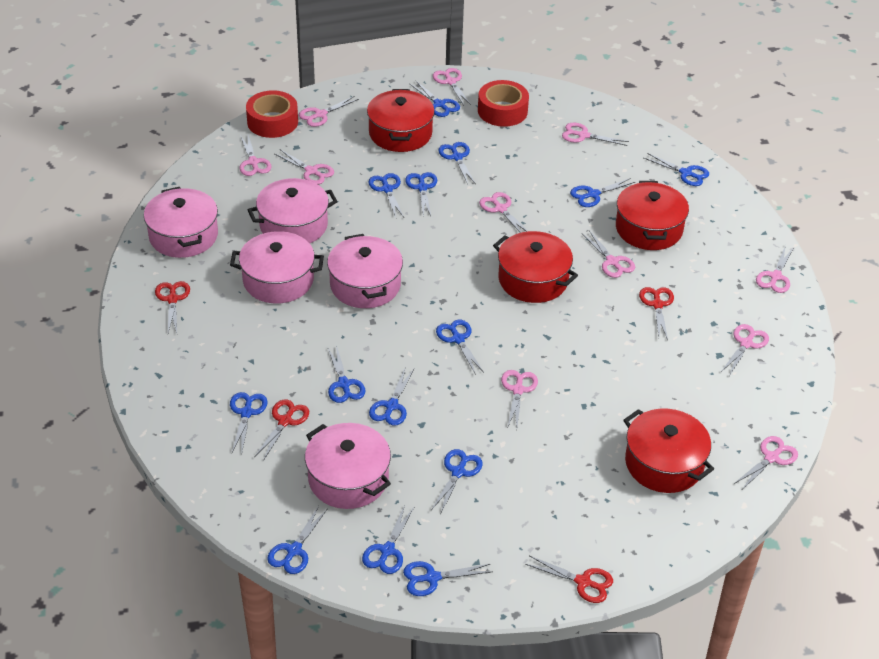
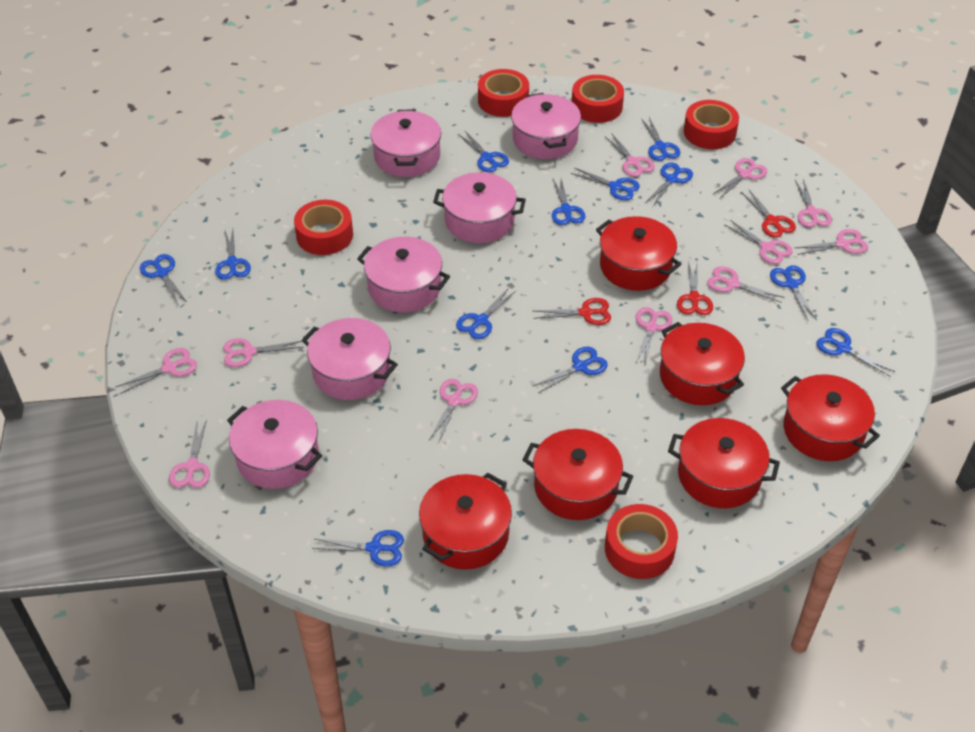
blue scissors: 14 -> 12
pink pot: 5 -> 6
red pot: 4 -> 6
red scissors: 4 -> 3
red tape: 2 -> 5

